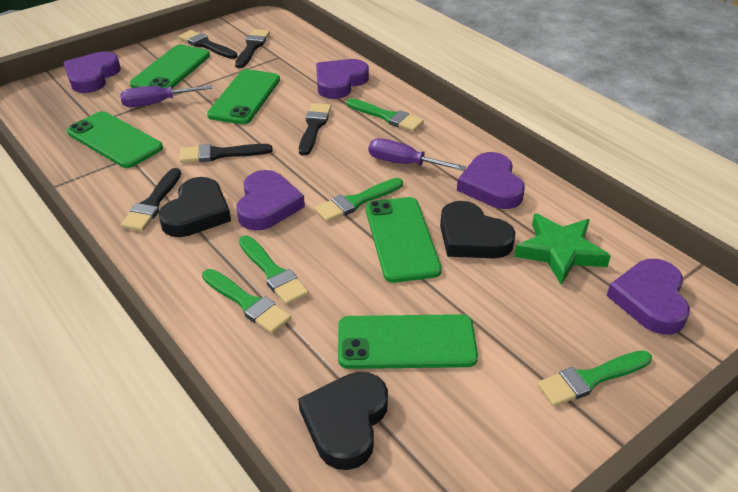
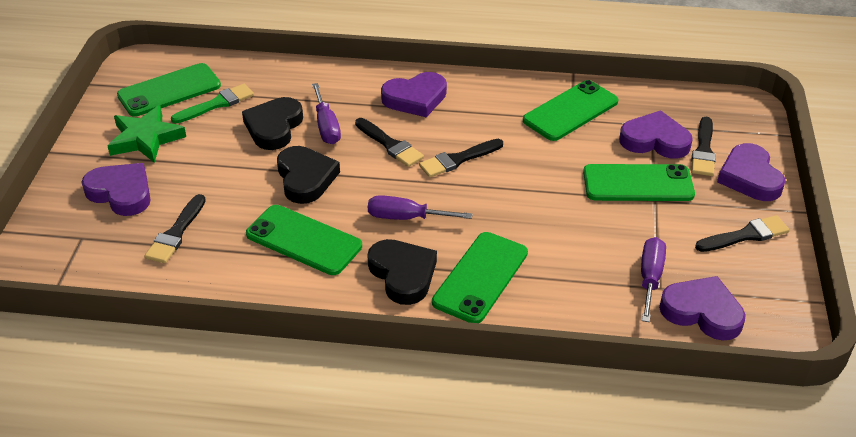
green brush: 5 -> 1
purple screwdriver: 2 -> 3

